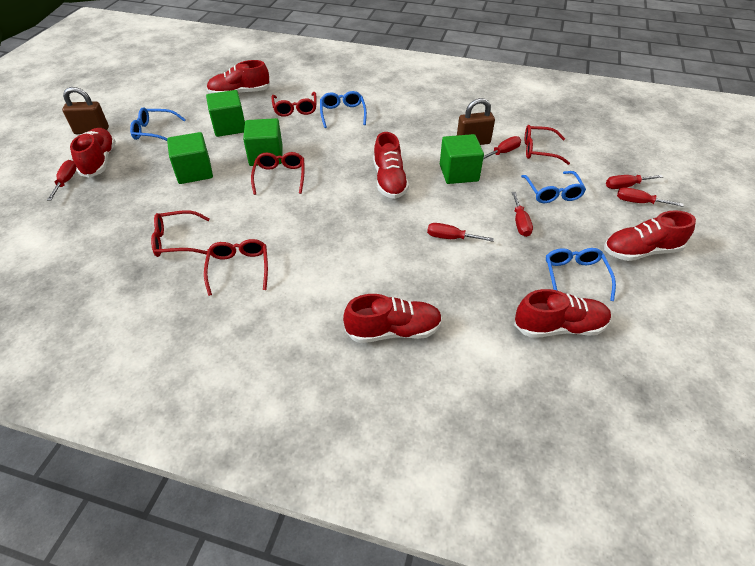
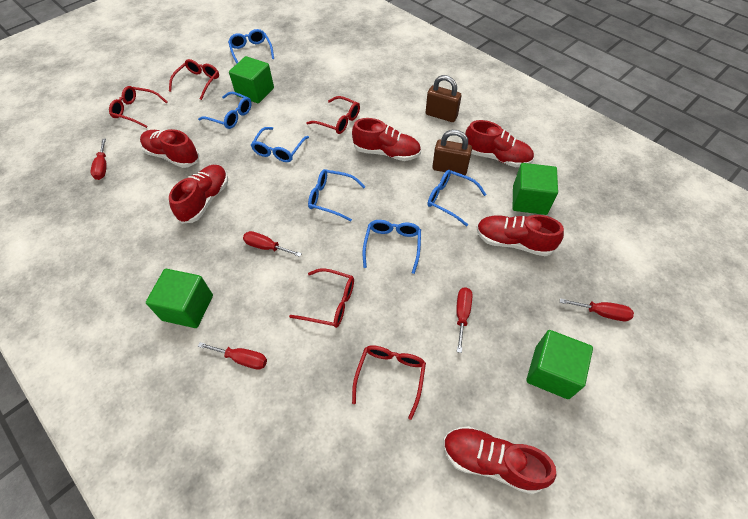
blue glasses: 4 -> 6
red screwdriver: 6 -> 5

